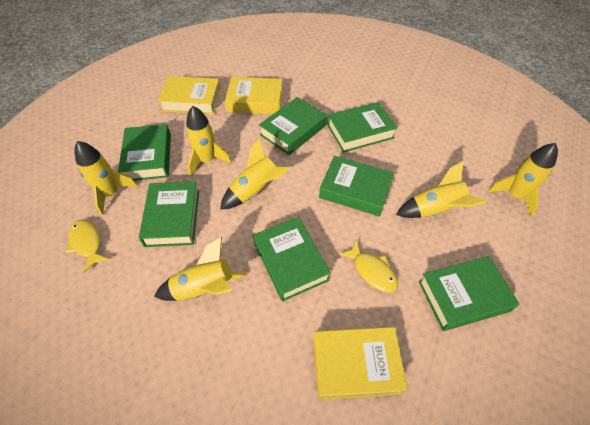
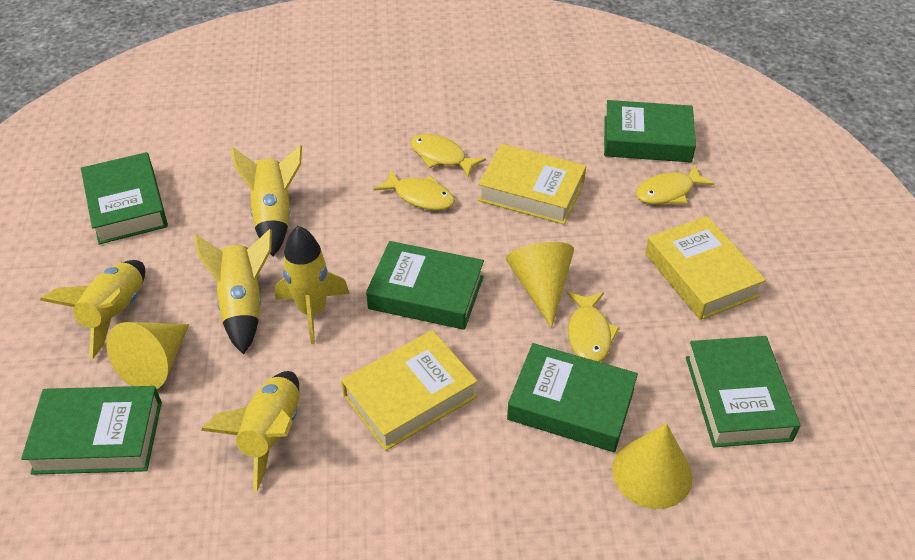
green book: 7 -> 6
yellow cone: 0 -> 3
yellow fish: 2 -> 4
yellow rocket: 6 -> 5

